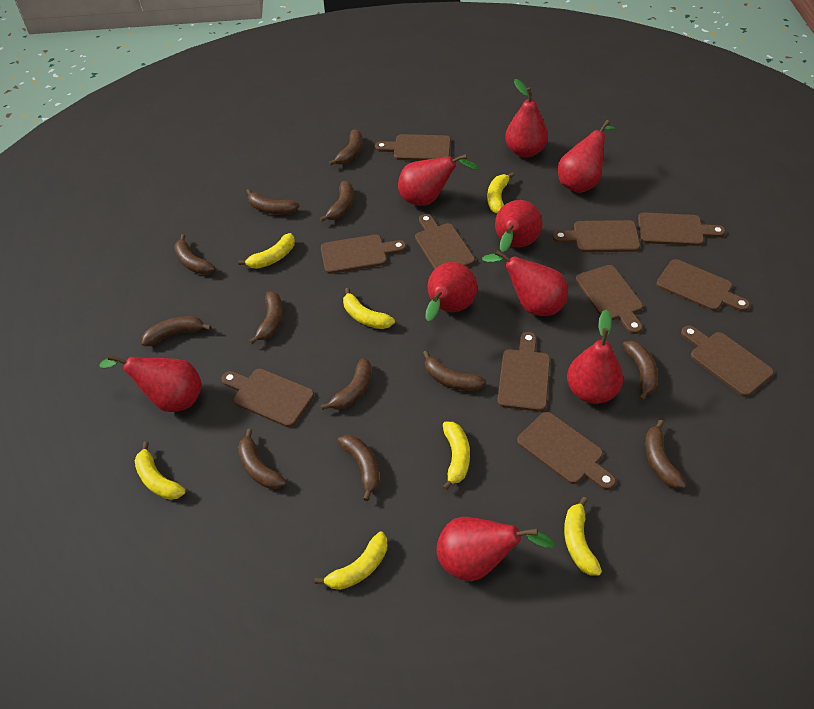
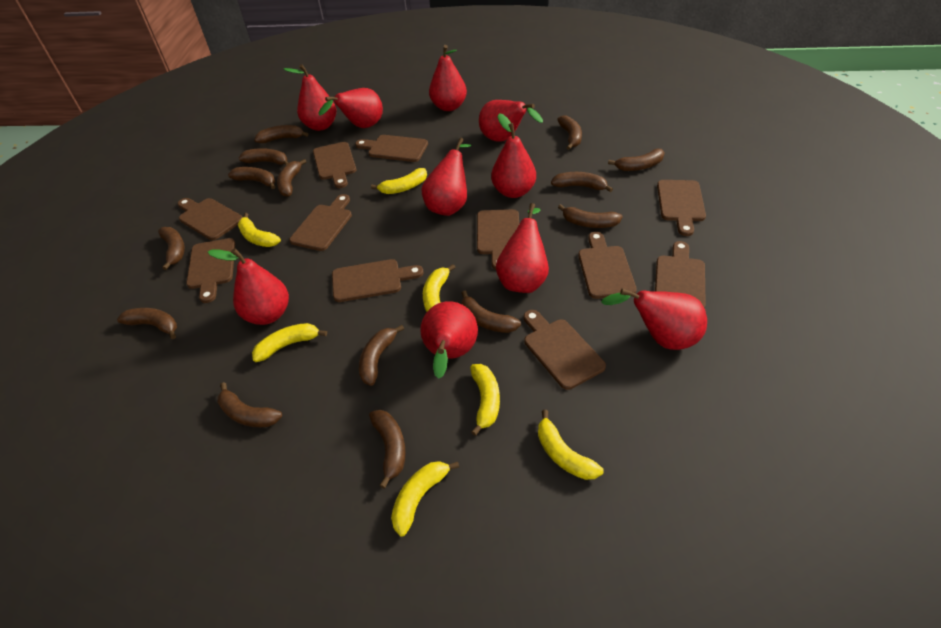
brown banana: 12 -> 14
red pear: 9 -> 10

